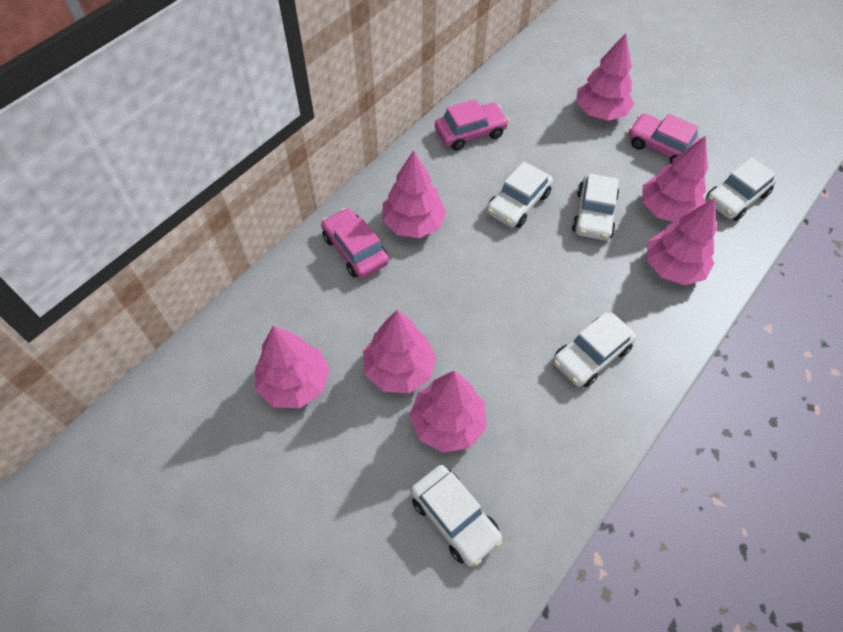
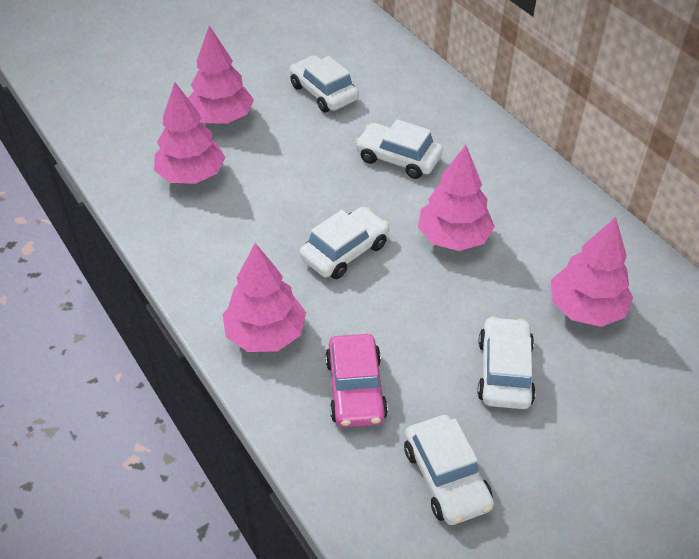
pink car: 3 -> 1
pink tree: 7 -> 5

